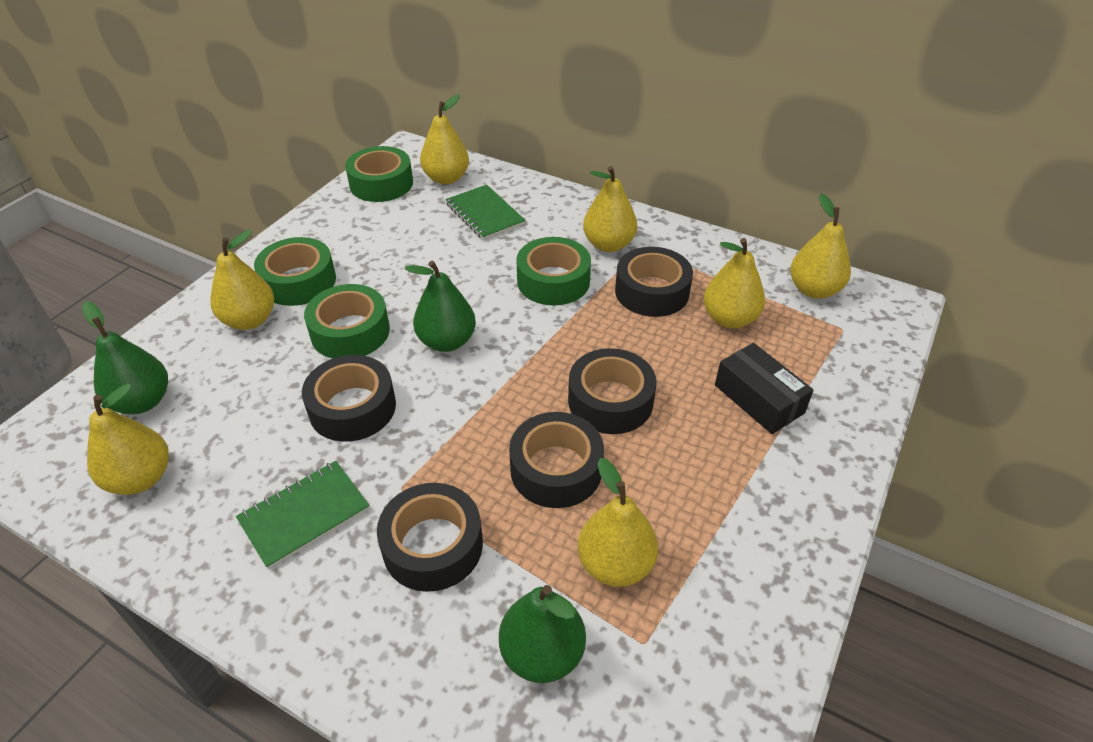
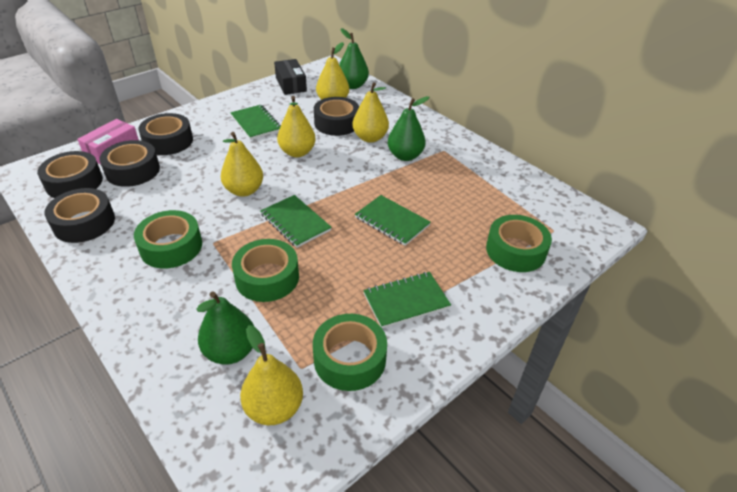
green notebook: 2 -> 4
pink box: 0 -> 1
yellow pear: 7 -> 5

